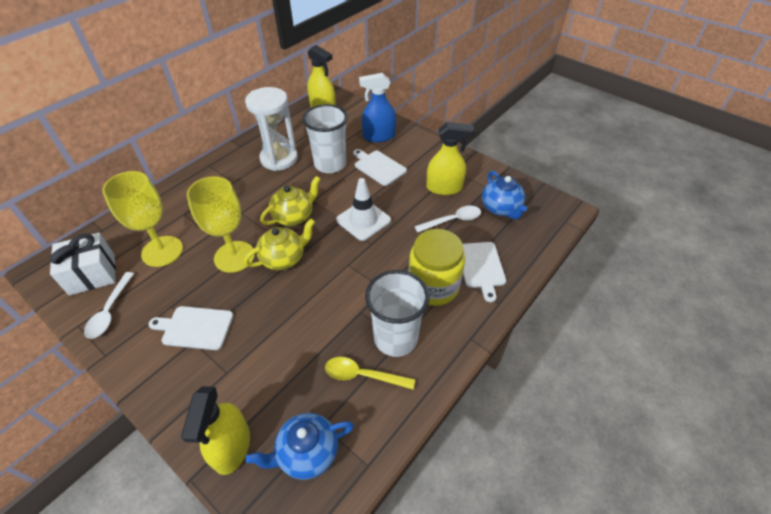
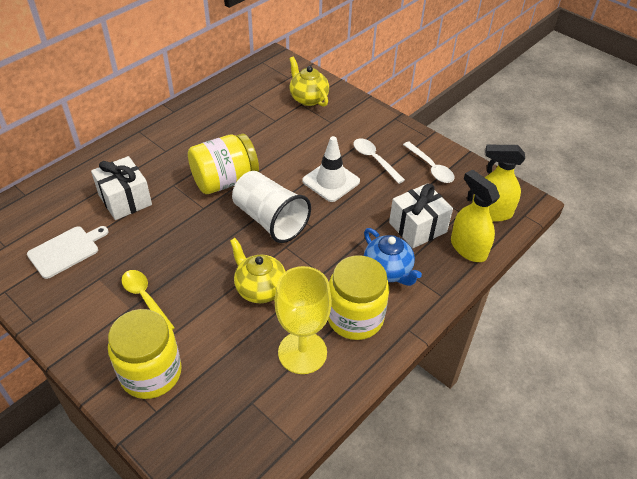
blue spray bottle: 1 -> 0
blue teapot: 2 -> 1
white cup: 2 -> 1
white cutting board: 3 -> 1
white gift: 1 -> 2
white hourglass: 1 -> 0
yellow goblet: 2 -> 1
yellow jar: 1 -> 3
yellow spray bottle: 3 -> 2

